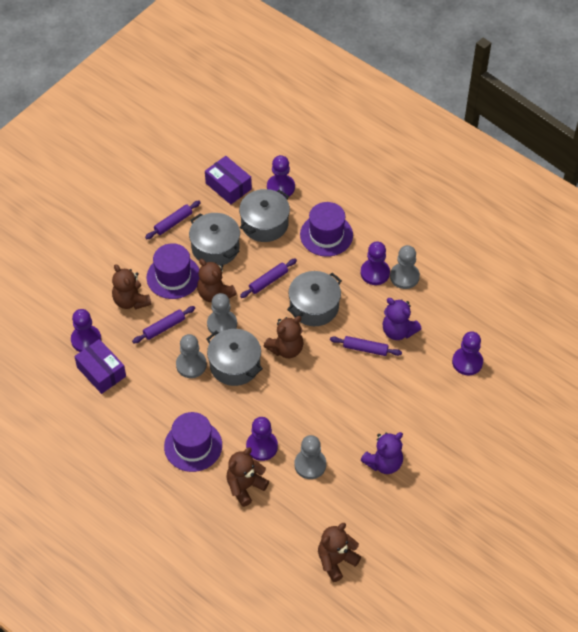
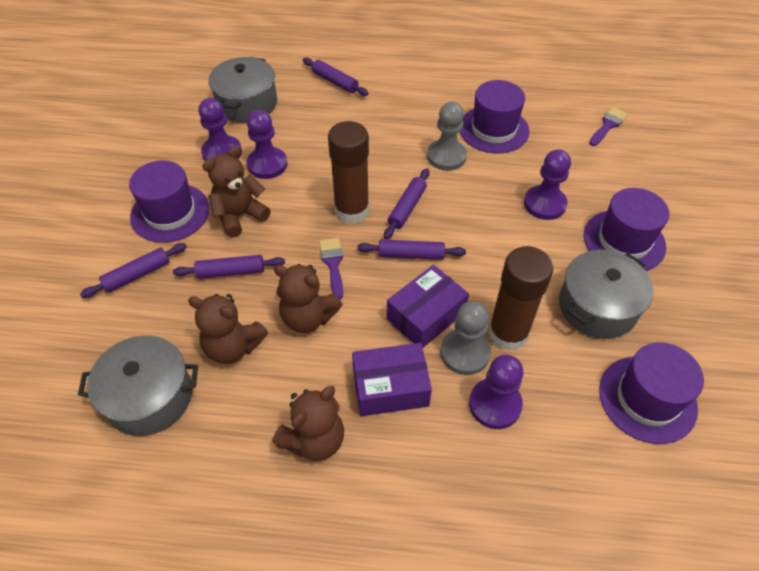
brown glue stick: 0 -> 2
brown teddy bear: 5 -> 4
grey pawn: 4 -> 2
grey pot: 4 -> 3
purple brush: 0 -> 2
purple hat: 3 -> 4
purple pawn: 5 -> 4
purple rolling pin: 4 -> 5
purple teddy bear: 2 -> 0

